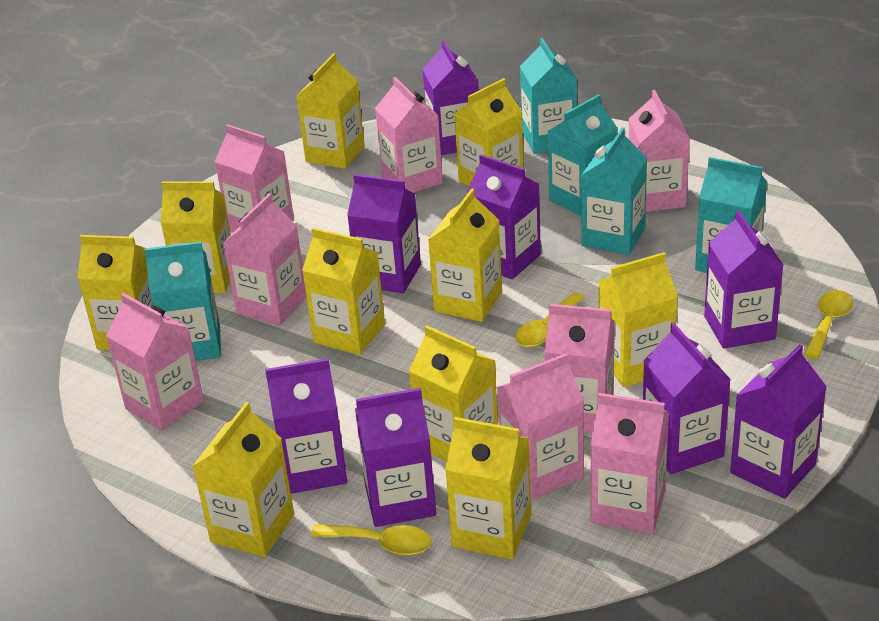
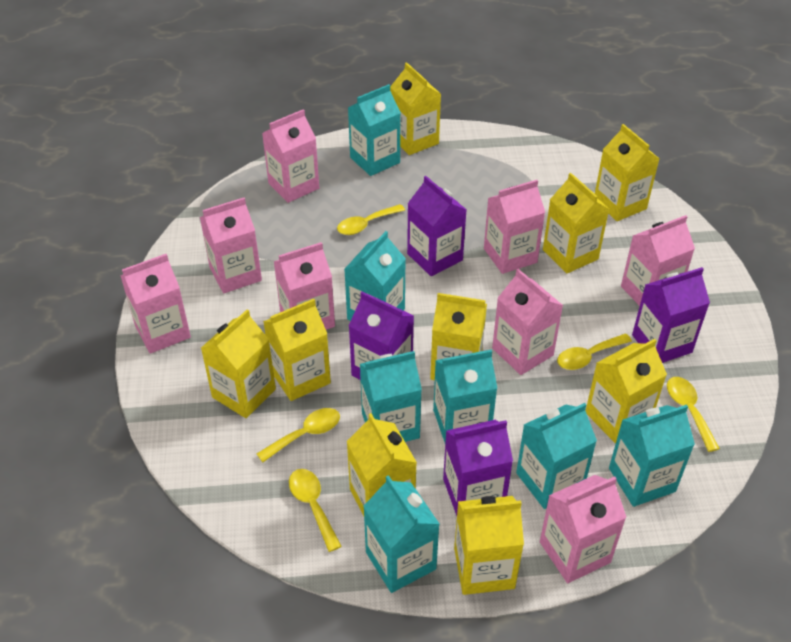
purple carton: 8 -> 4
turquoise carton: 5 -> 7
yellow carton: 10 -> 9
yellow spoon: 3 -> 5

